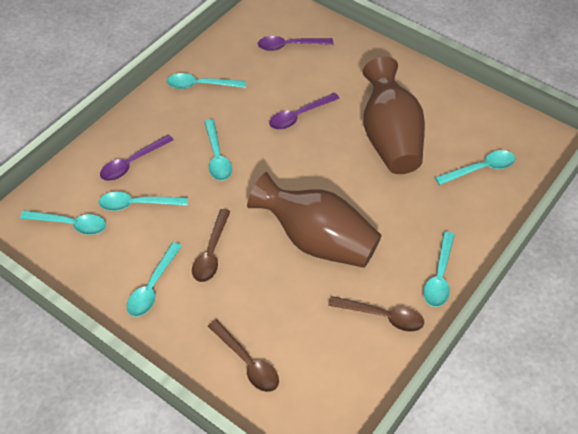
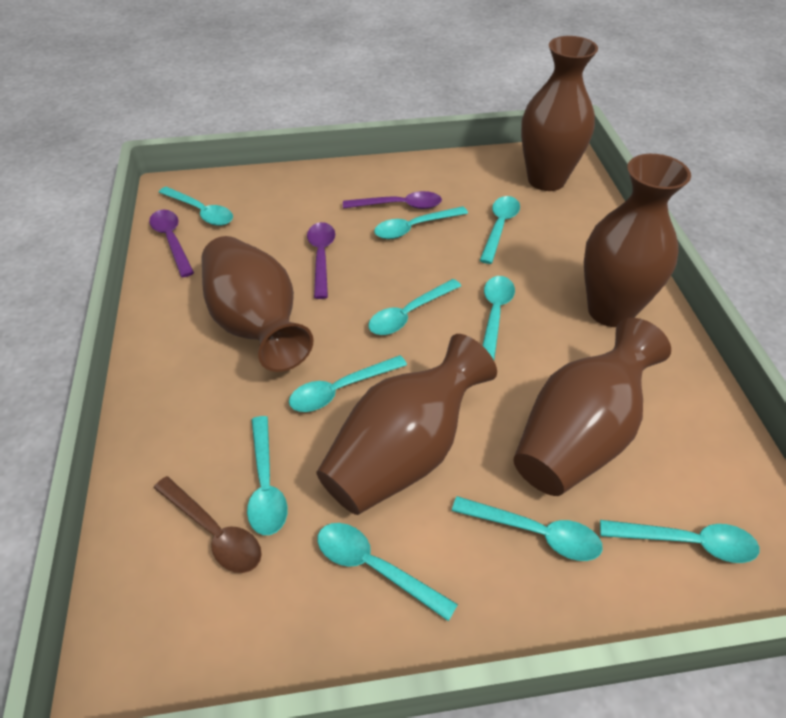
brown spoon: 3 -> 1
brown vase: 2 -> 5
turquoise spoon: 7 -> 10

